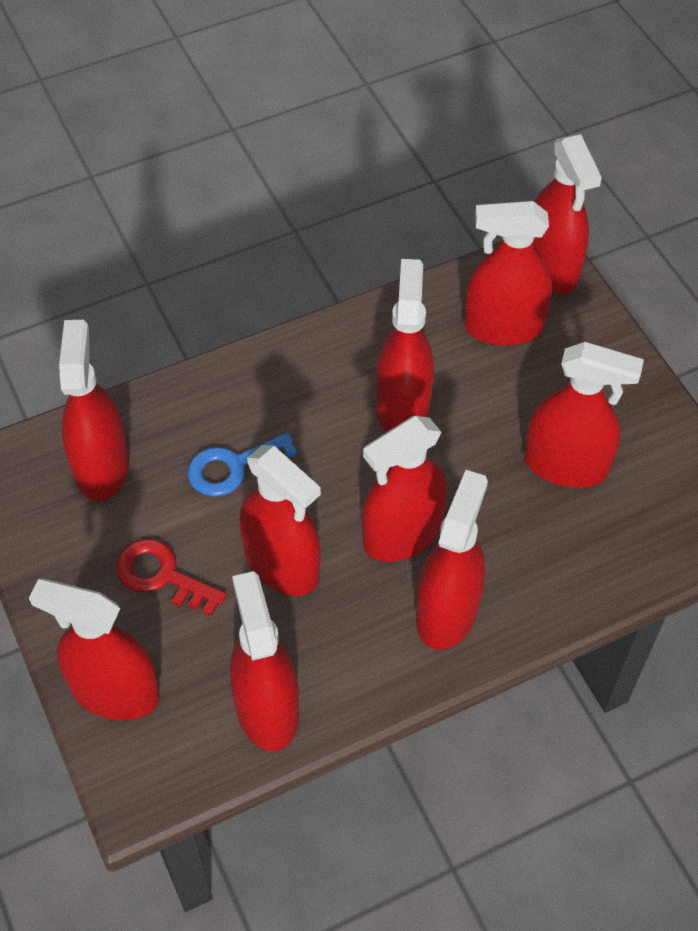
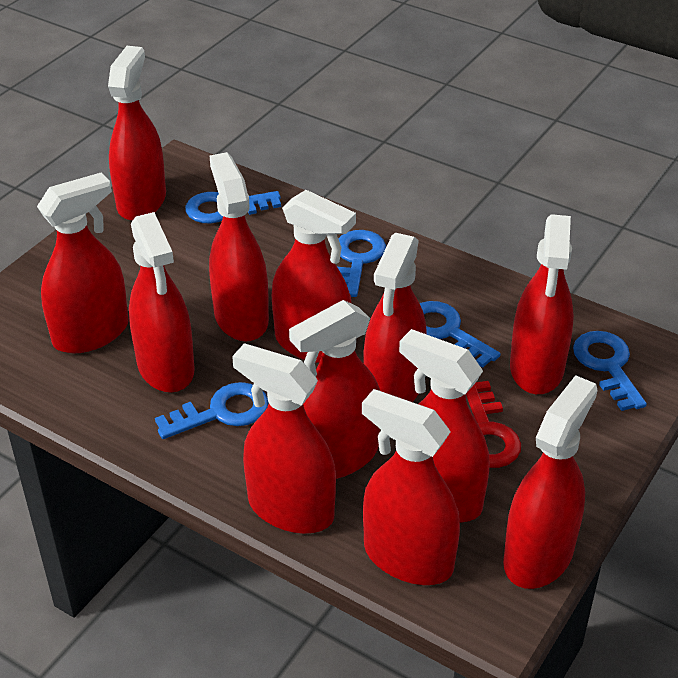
blue key: 1 -> 5
red spray bottle: 10 -> 12

